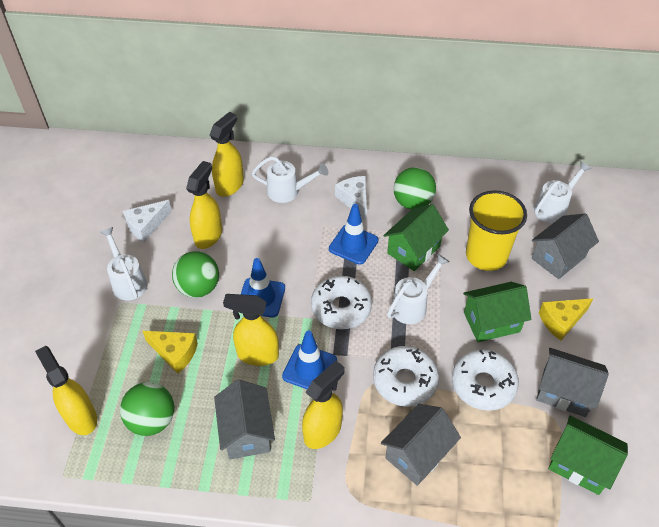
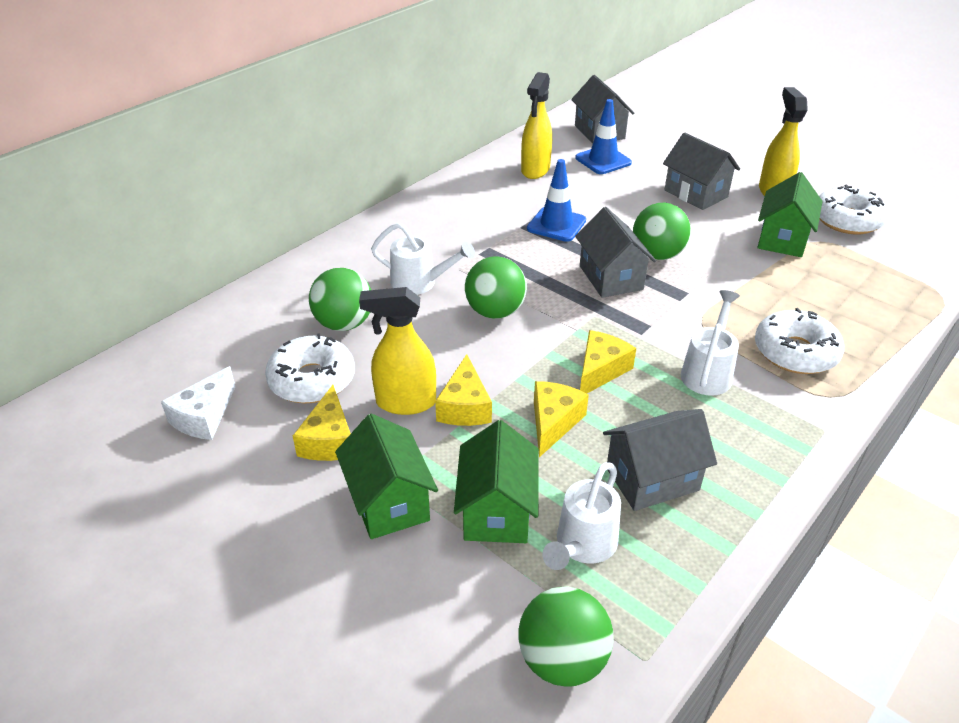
blue traffic cone: 3 -> 2
green ball: 3 -> 4
white cheese: 2 -> 1
white watering can: 4 -> 3
yellow cheese: 2 -> 4
yellow cup: 1 -> 0
yellow spray bottle: 5 -> 3

